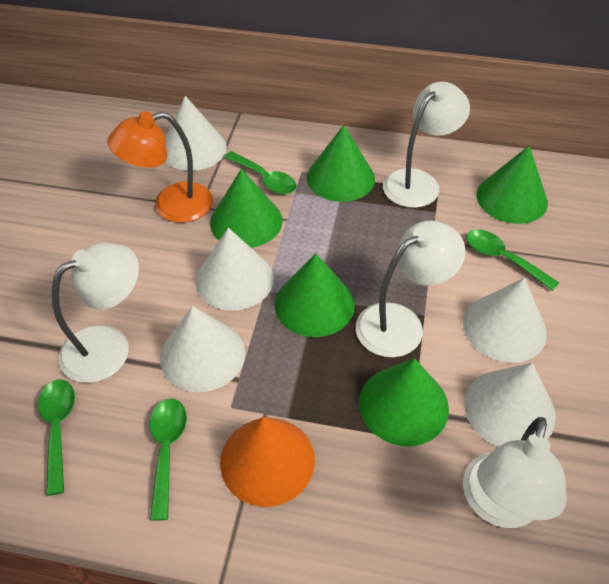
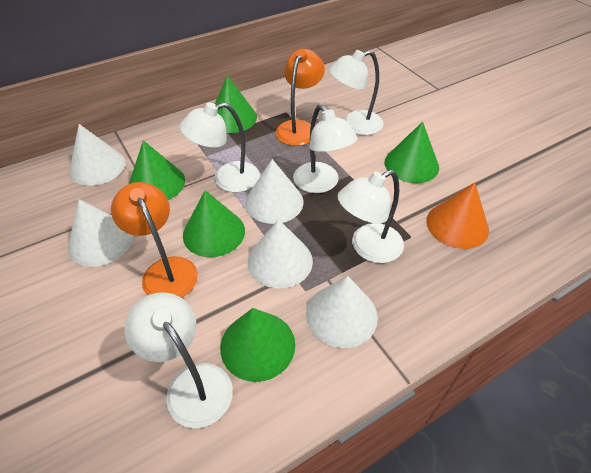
green spoon: 4 -> 0
orange lamp: 1 -> 2
white lamp: 4 -> 5

